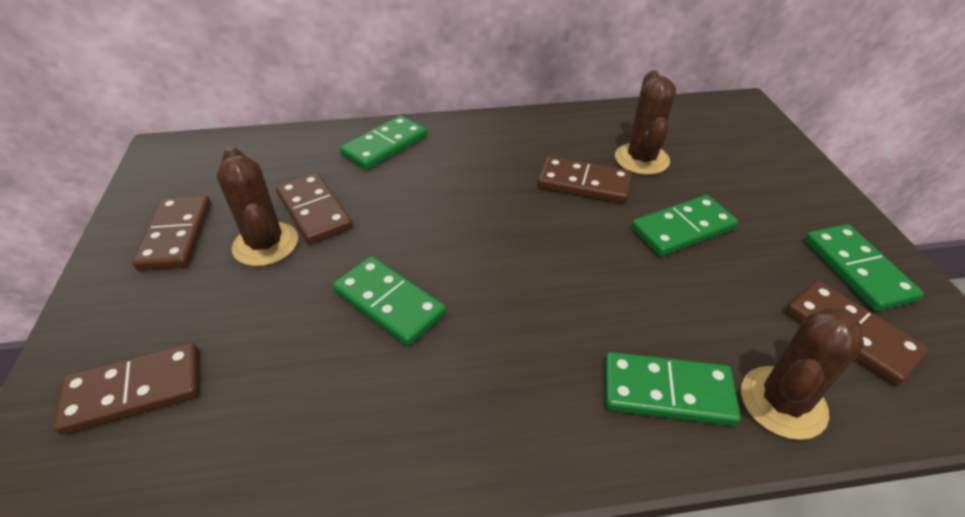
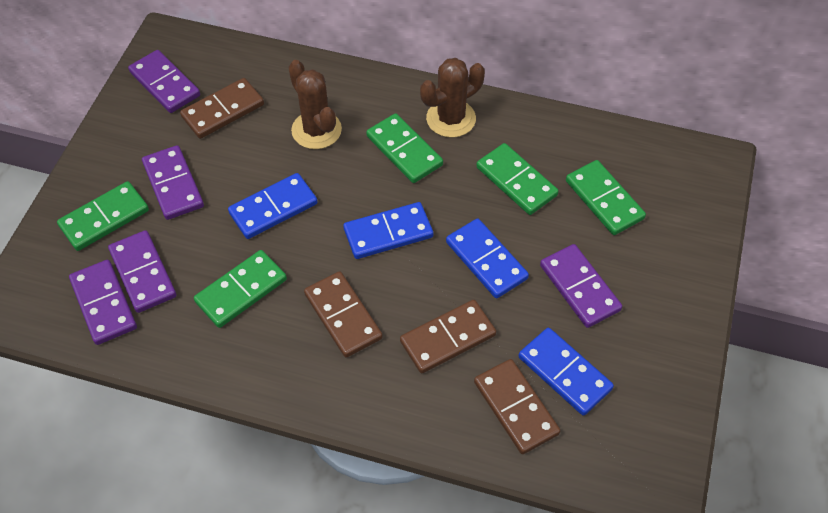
blue domino: 0 -> 4
brown cactus: 3 -> 2
brown domino: 5 -> 4
purple domino: 0 -> 5

